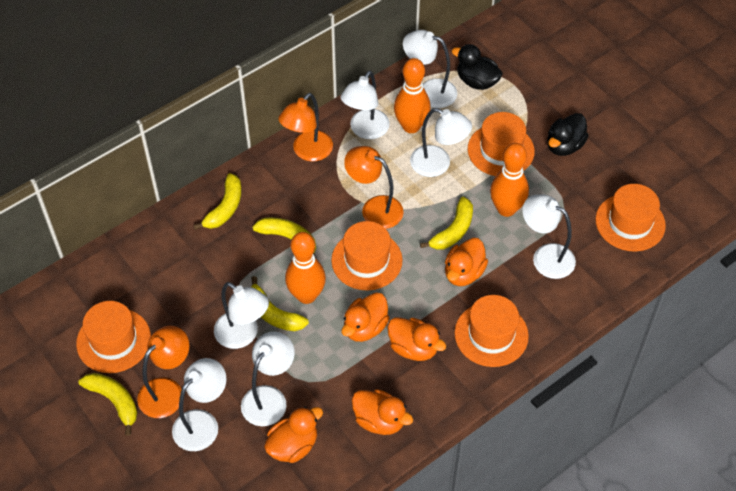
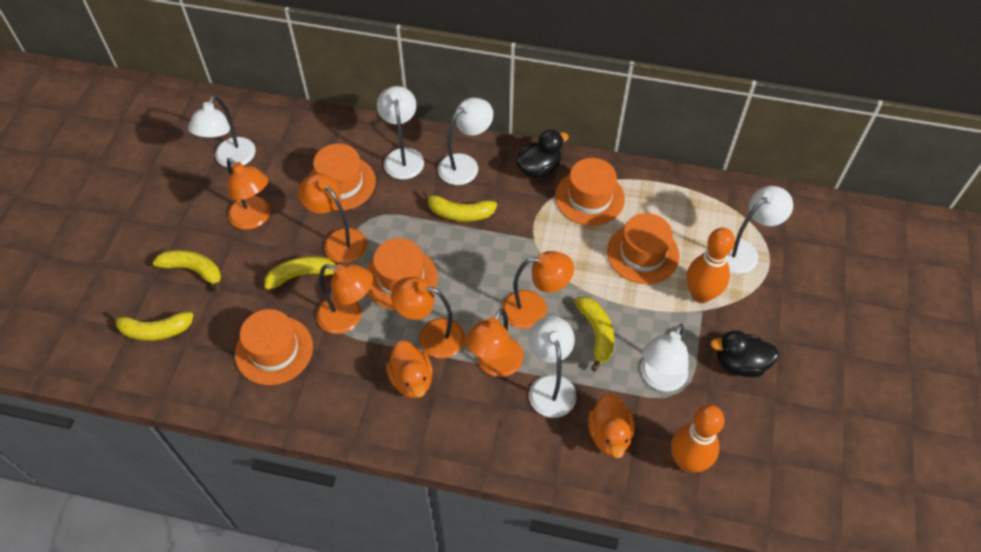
orange bowling pin: 3 -> 2
orange duck: 5 -> 2
orange lamp: 3 -> 6
white lamp: 7 -> 6

